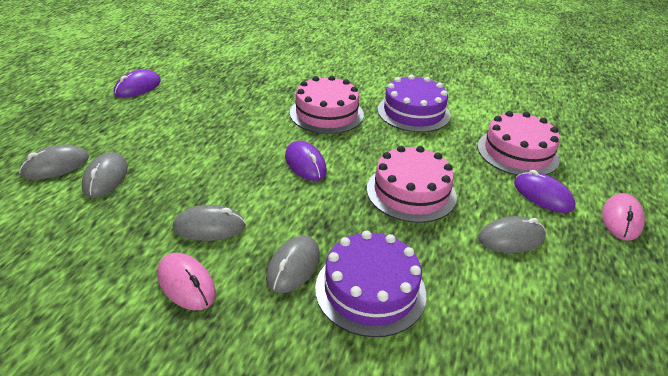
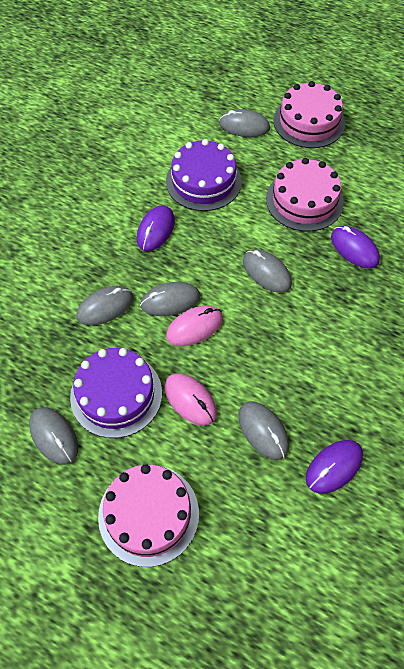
grey mouse: 5 -> 6

